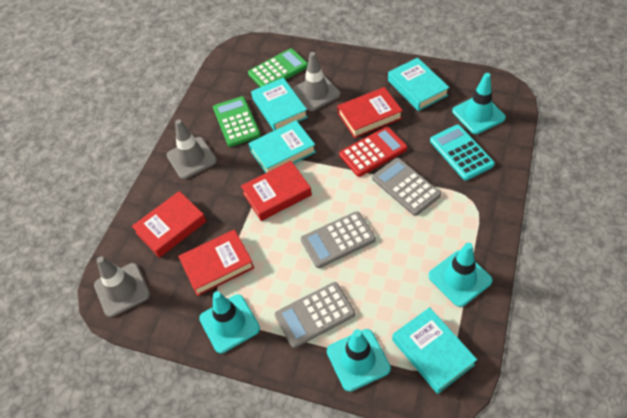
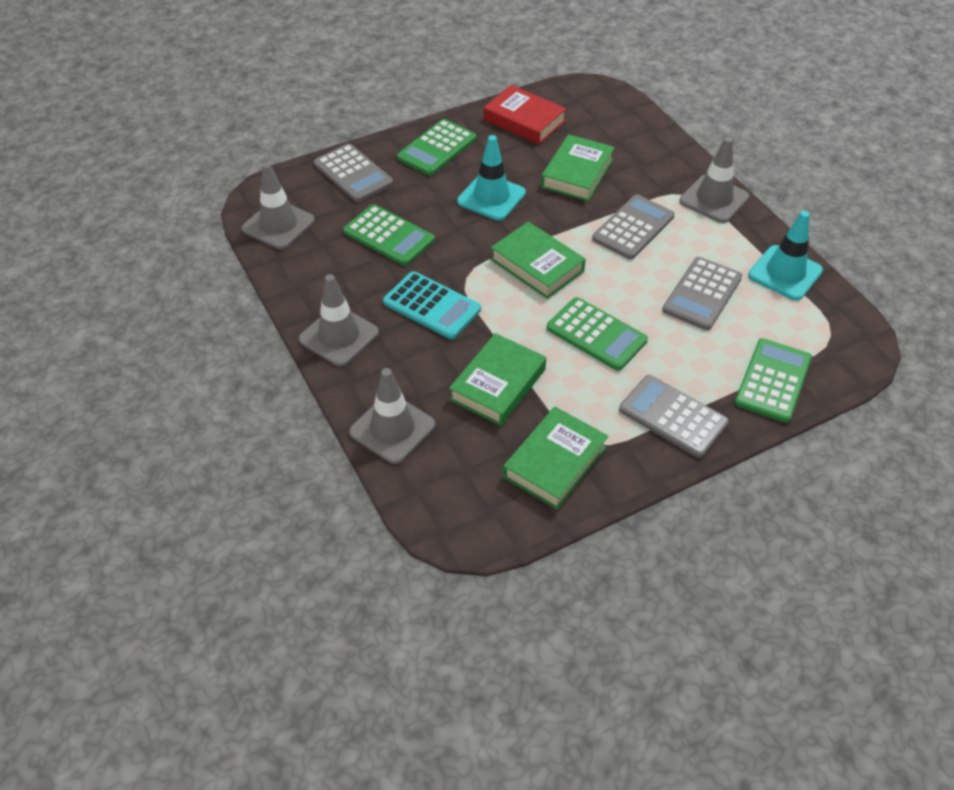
green book: 0 -> 4
green calculator: 2 -> 4
grey calculator: 3 -> 4
grey traffic cone: 3 -> 4
red book: 4 -> 1
red calculator: 1 -> 0
turquoise book: 4 -> 0
turquoise traffic cone: 4 -> 2

